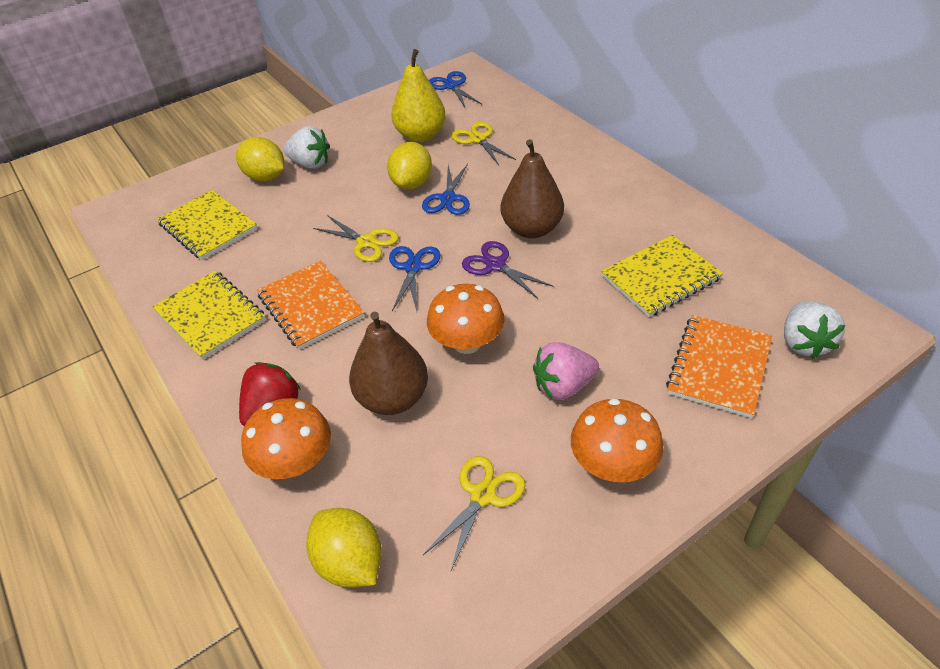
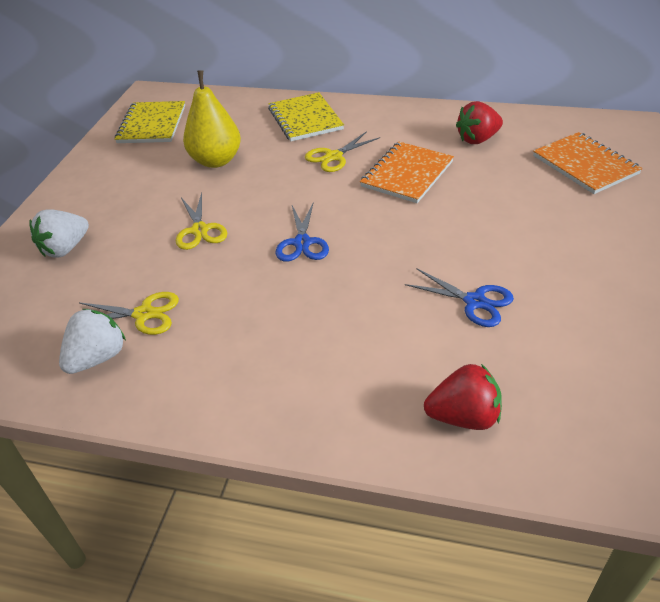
blue scissors: 3 -> 2
brown pear: 2 -> 0
orange mushroom: 3 -> 0
pink strawberry: 1 -> 0
purple scissors: 1 -> 0
red strawberry: 1 -> 2
yellow lemon: 3 -> 0
yellow notebook: 3 -> 2

